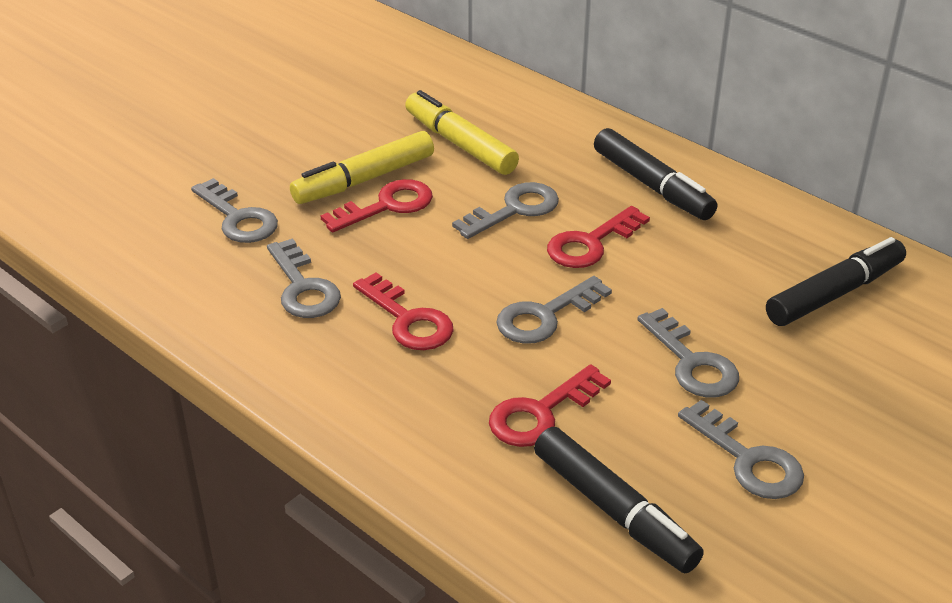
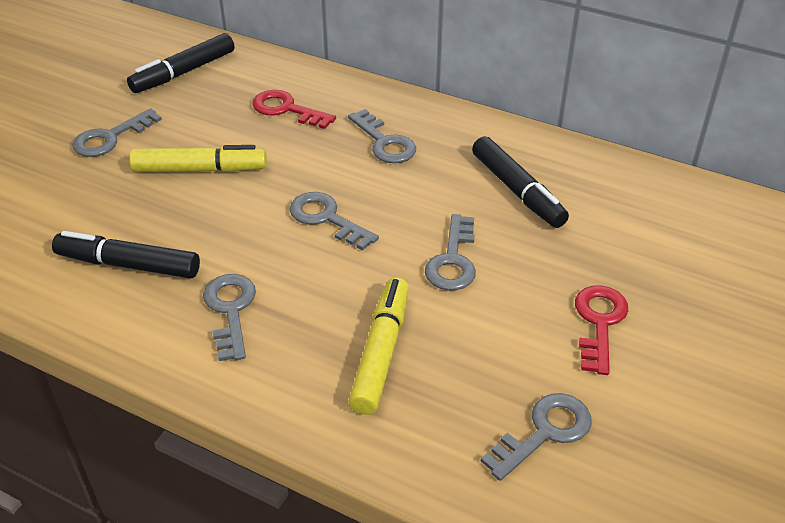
red key: 4 -> 2

